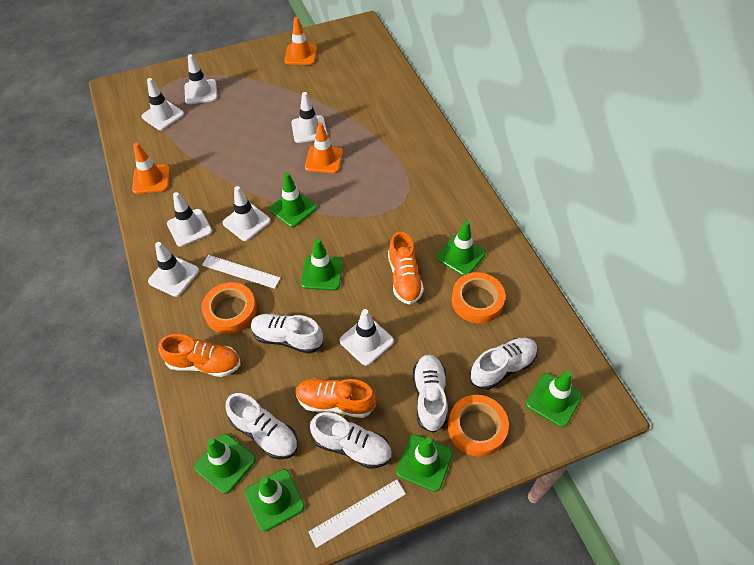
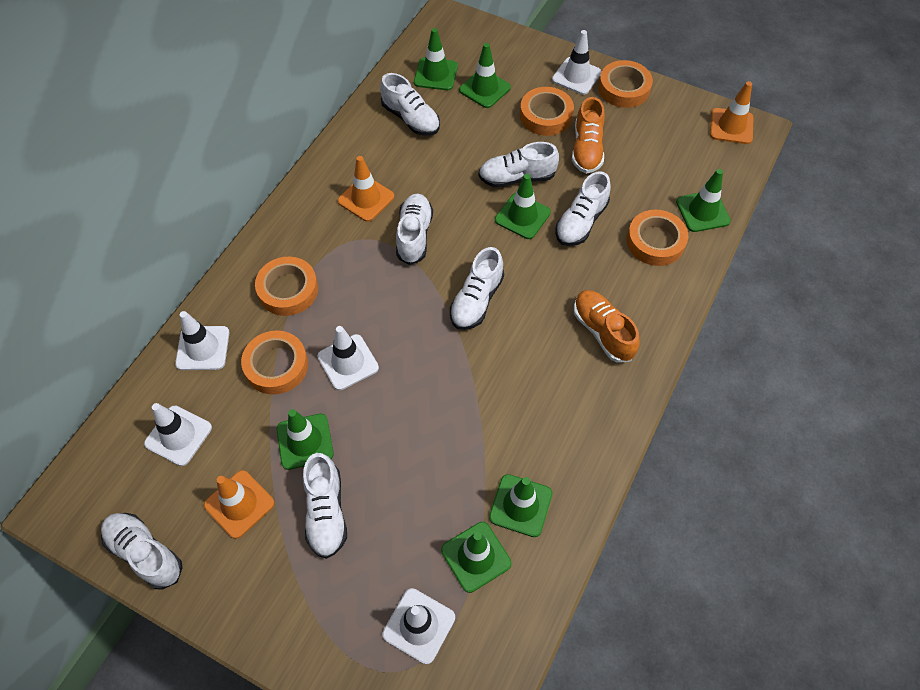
orange shoe: 3 -> 2
orange tape: 3 -> 5
white ruler: 2 -> 0
white shoe: 5 -> 7
white traffic cone: 7 -> 5

